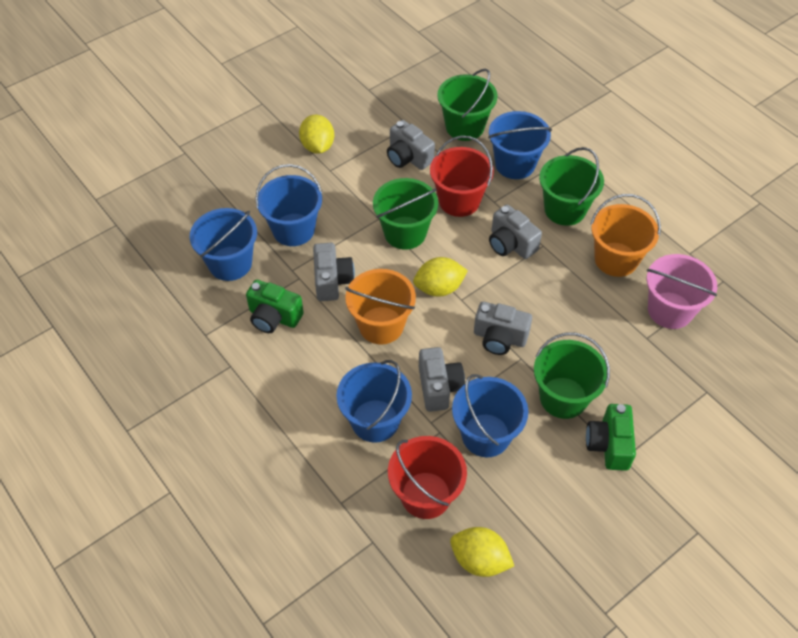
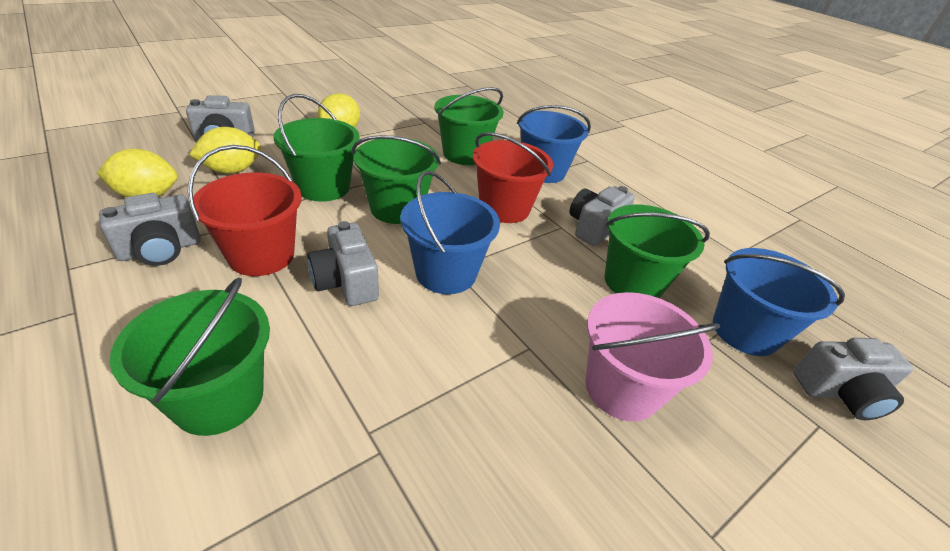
blue bucket: 5 -> 3
green bucket: 4 -> 5
green camera: 2 -> 0
orange bucket: 2 -> 0

